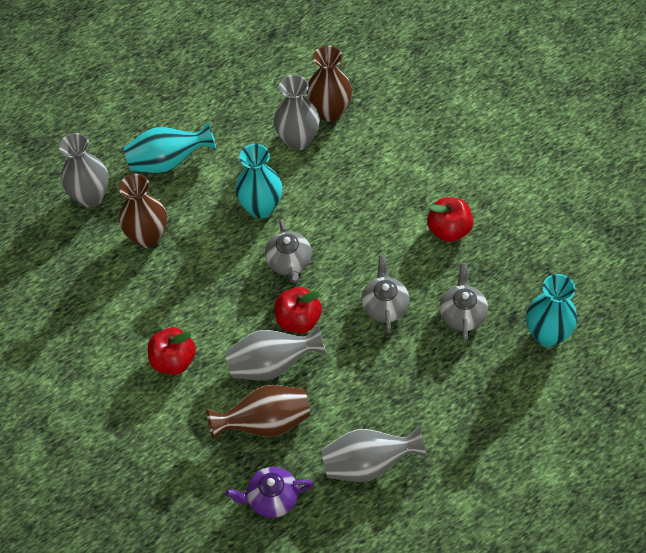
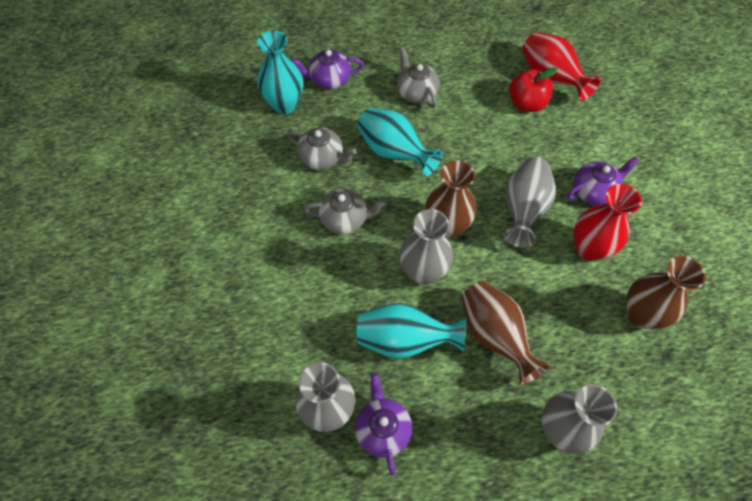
purple teapot: 1 -> 3
red apple: 3 -> 1
red vase: 0 -> 2

